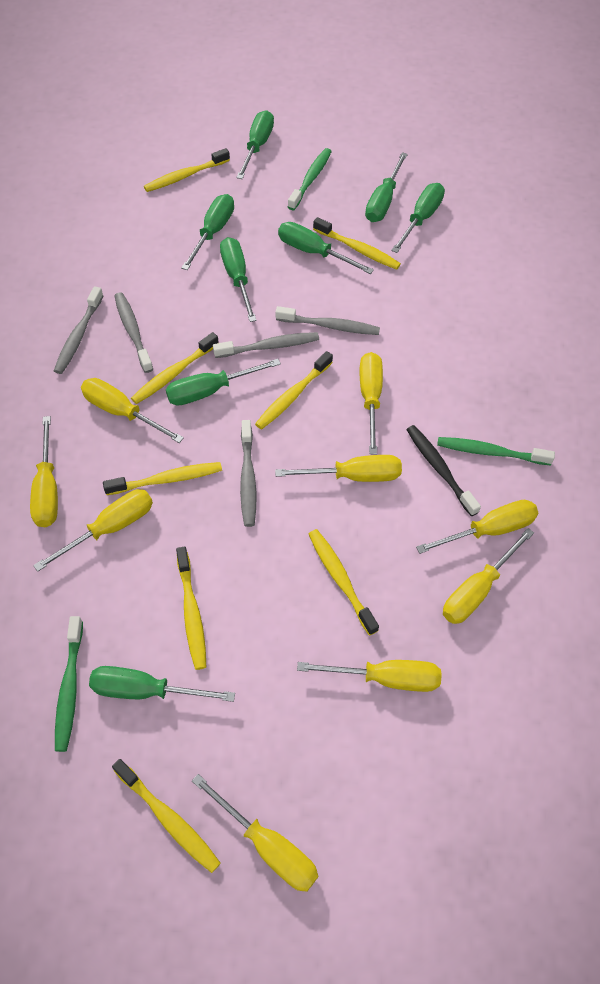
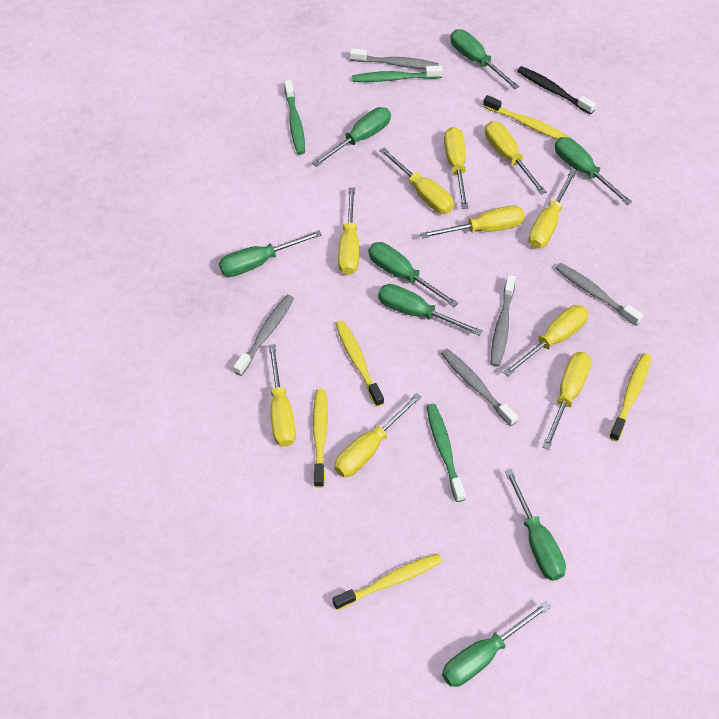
yellow screwdriver: 9 -> 10
yellow toothbrush: 8 -> 5

